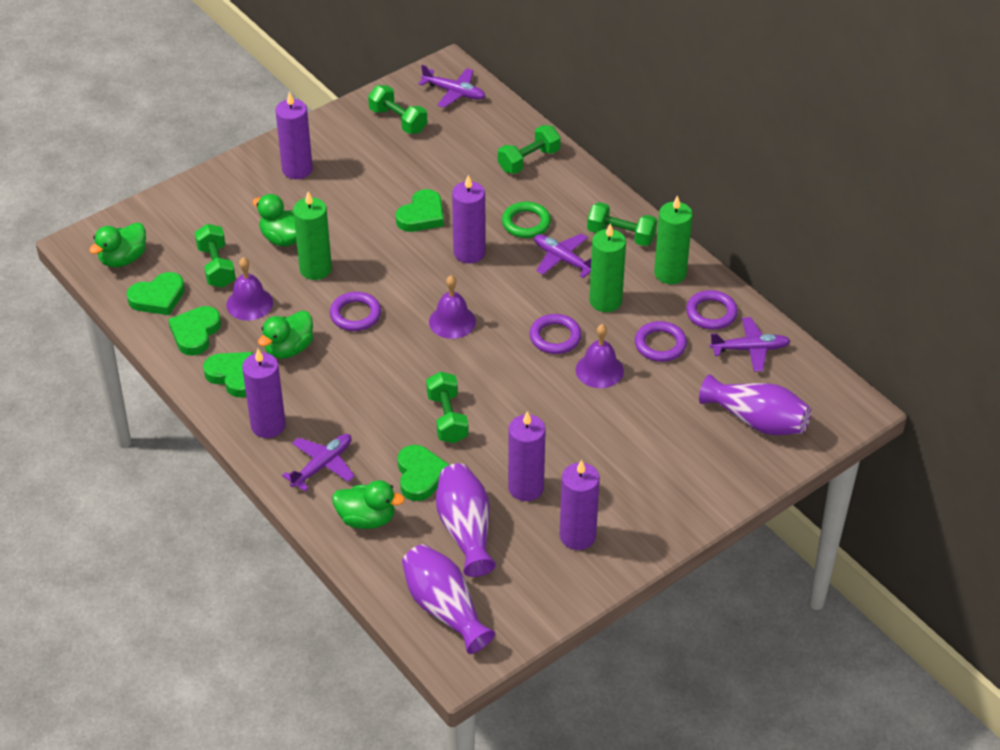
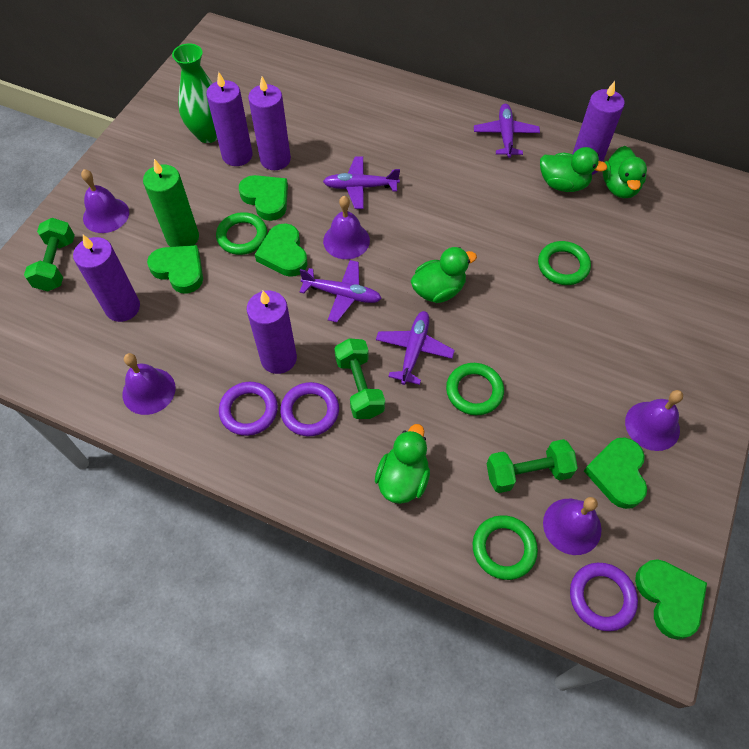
green candle: 3 -> 1
green dumbbell: 5 -> 3
green ring: 1 -> 4
green vase: 0 -> 1
purple bell: 3 -> 5
purple ring: 4 -> 3
purple vase: 3 -> 0

